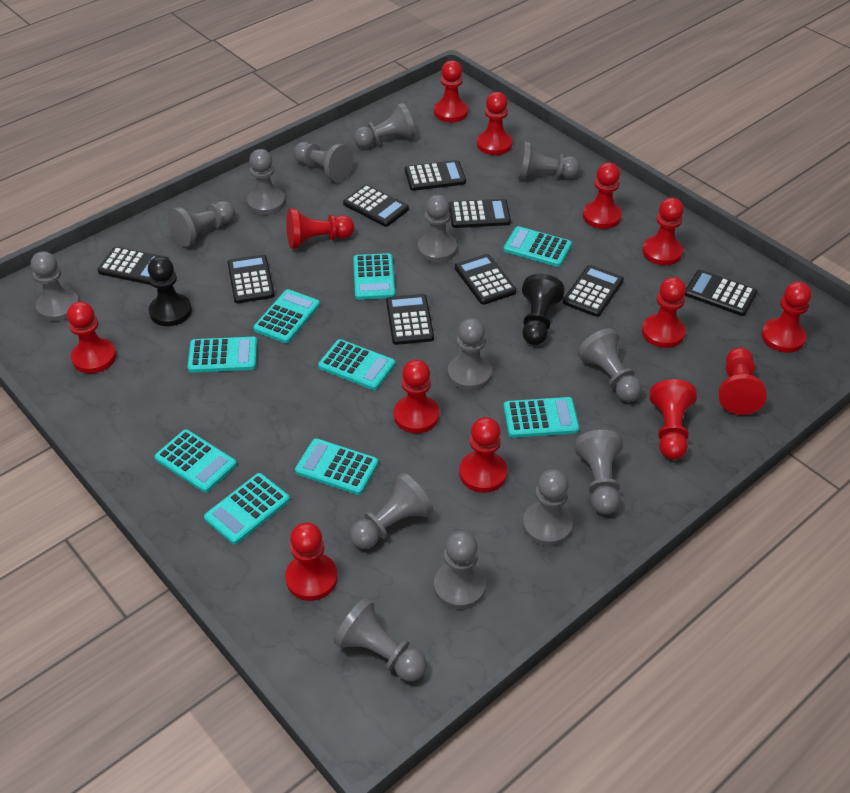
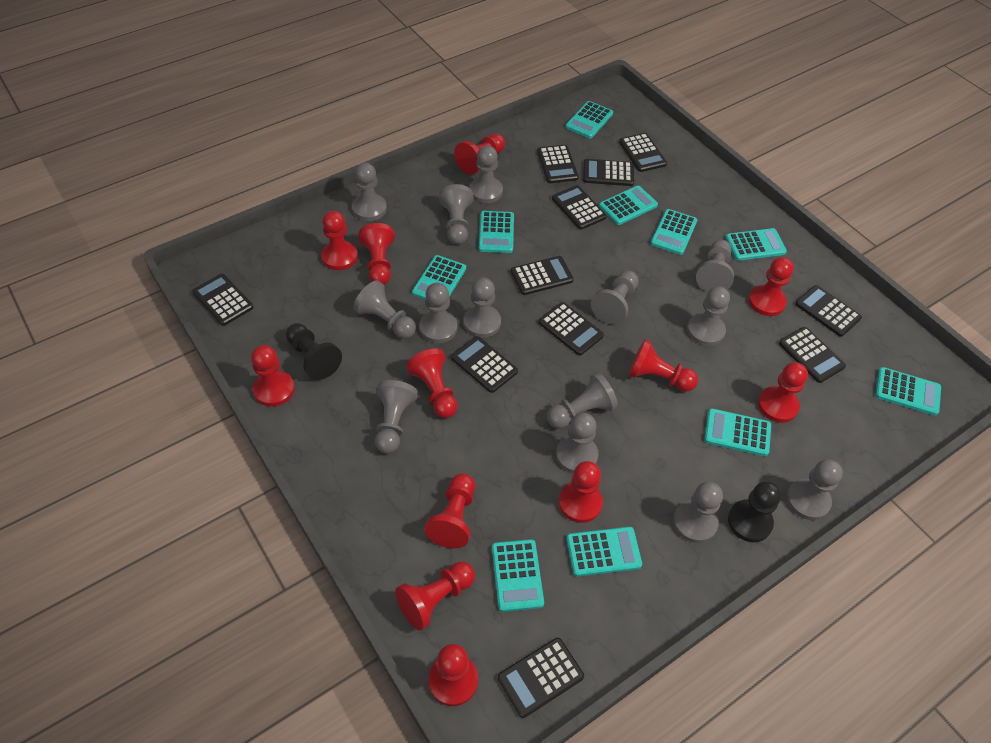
black calculator: 9 -> 11
red pawn: 13 -> 12
turquoise calculator: 9 -> 10

